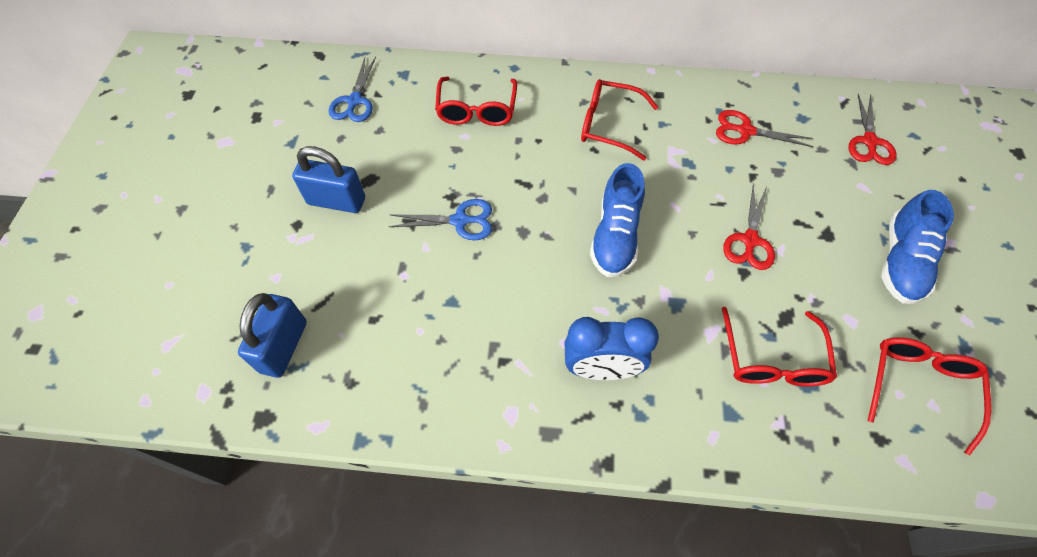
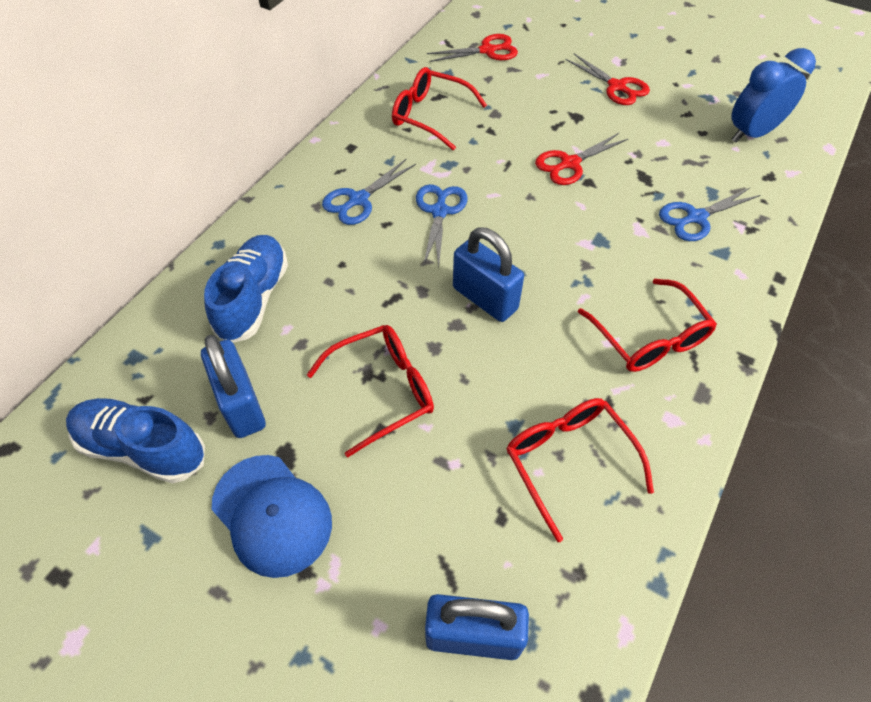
blue cap: 0 -> 1
blue padlock: 2 -> 3
blue scissors: 2 -> 3

